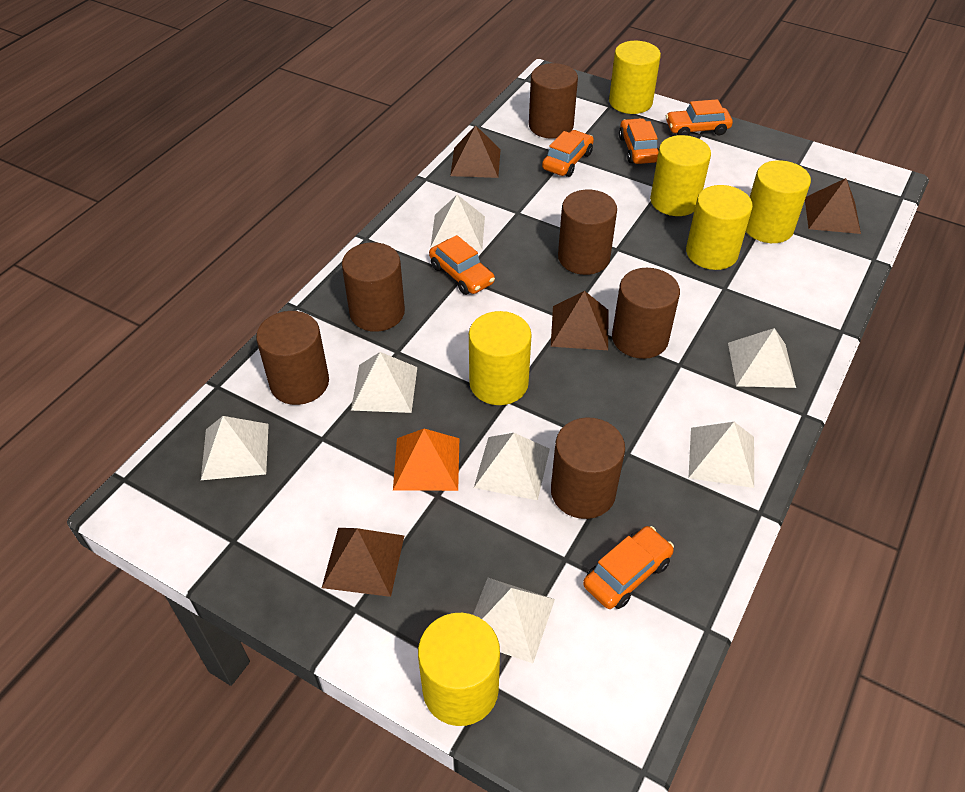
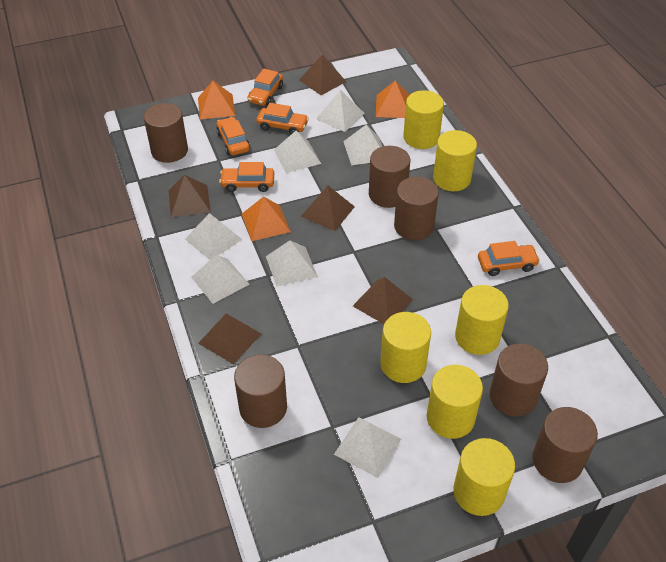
brown pyramid: 4 -> 5
orange pyramid: 1 -> 3

